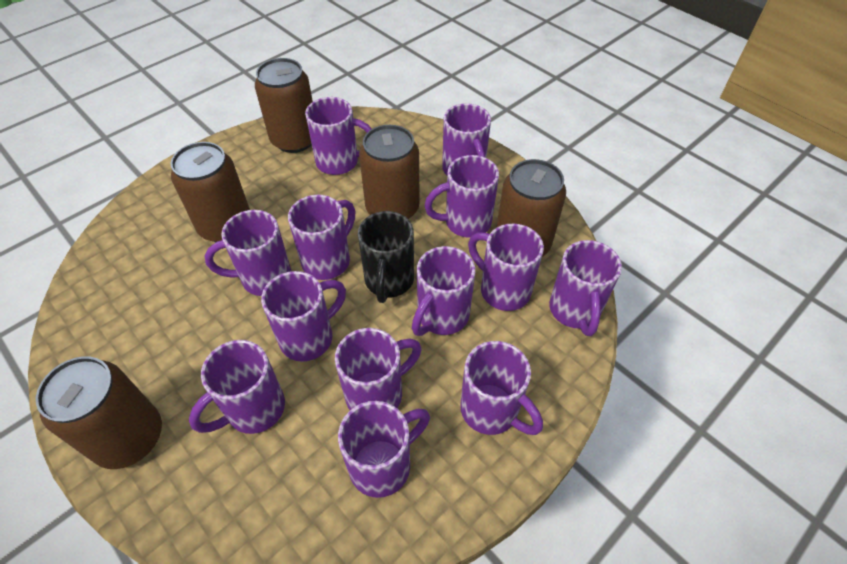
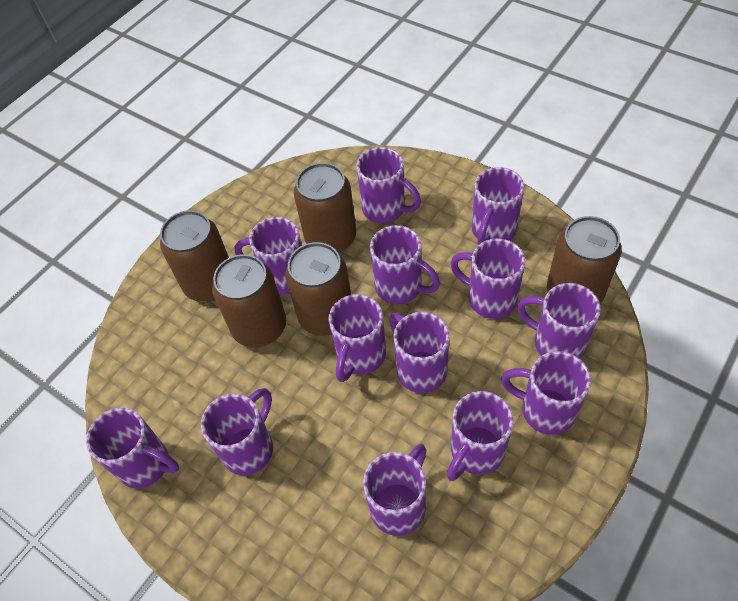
black mug: 1 -> 0

